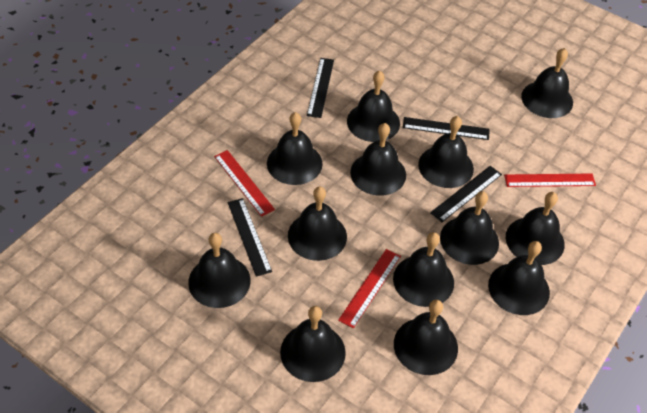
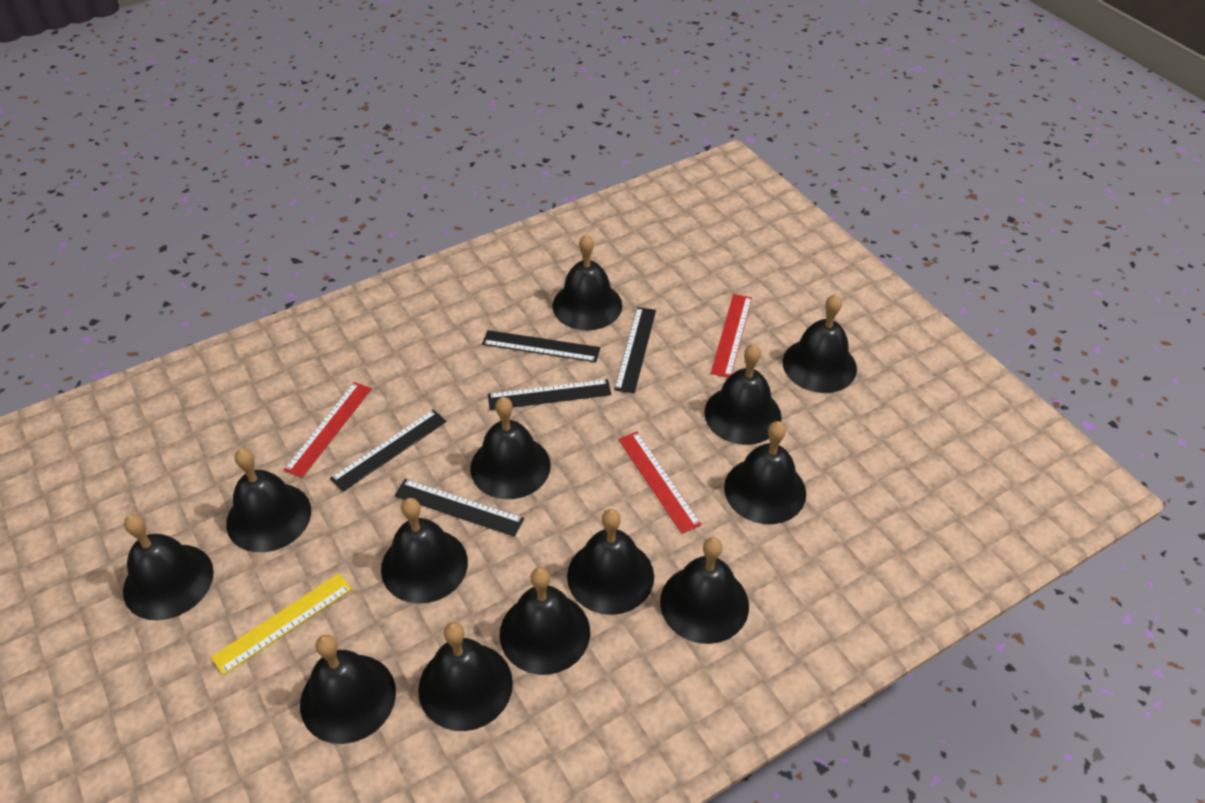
black ruler: 4 -> 5
yellow ruler: 0 -> 1

